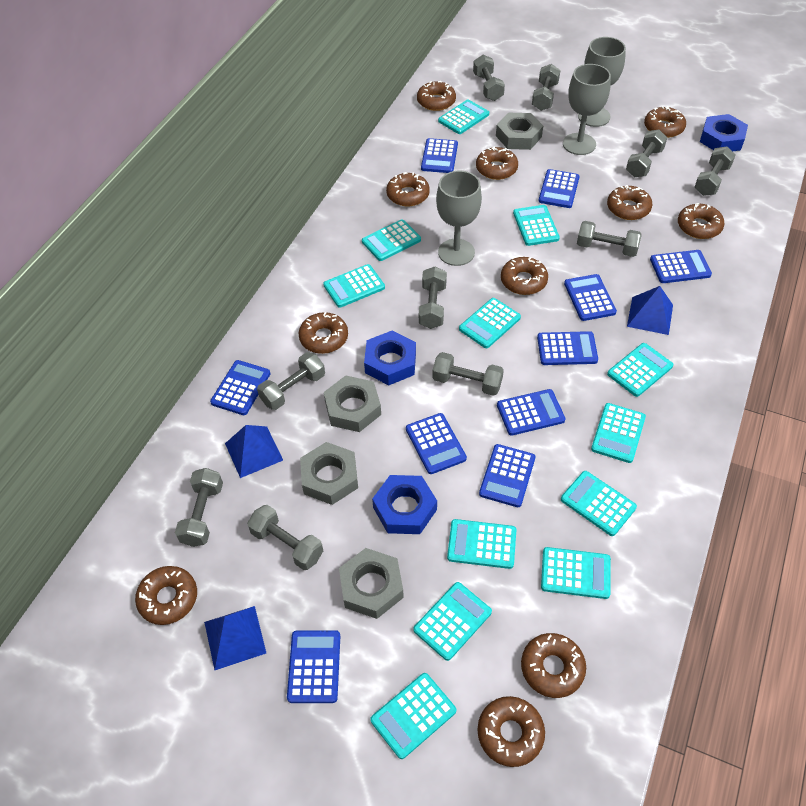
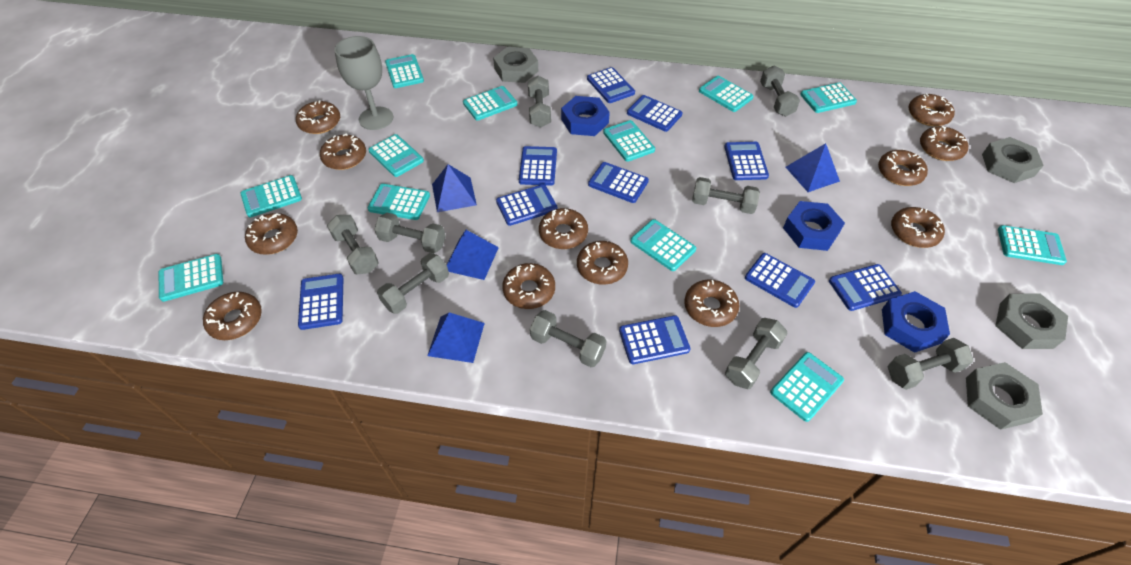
blue pyramid: 3 -> 4
brown donut: 11 -> 12
grey dumbbell: 10 -> 9
grey goblet: 3 -> 1

